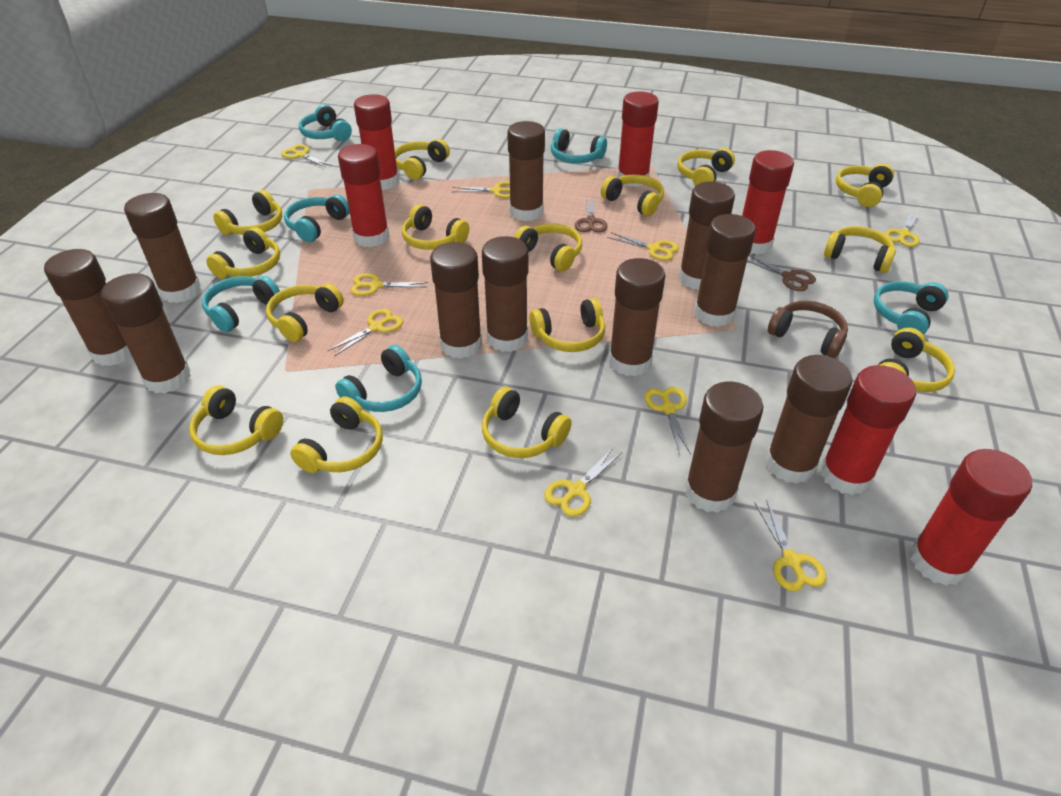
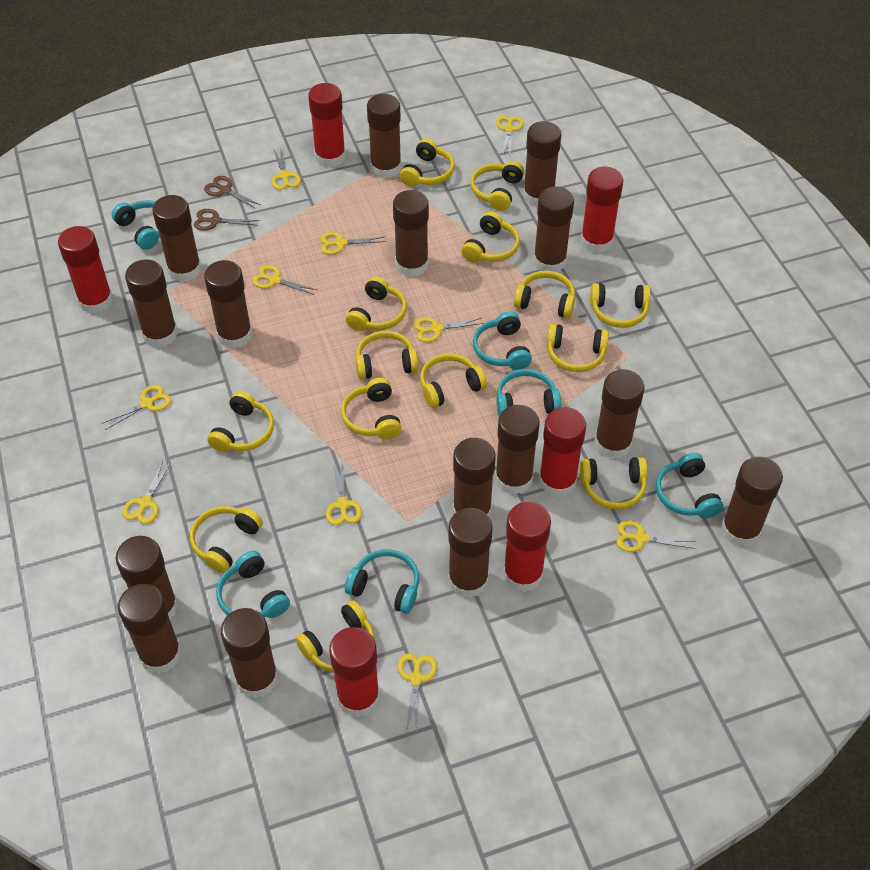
brown glue stick: 11 -> 15
brown headphones: 1 -> 0
yellow headphones: 15 -> 14
yellow scissors: 9 -> 10

